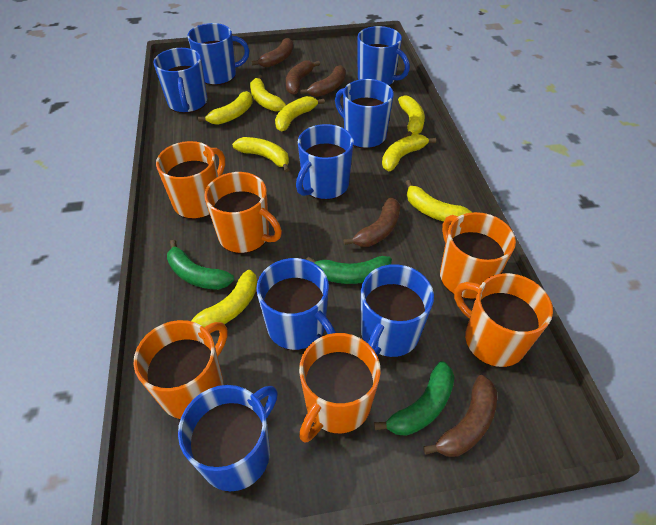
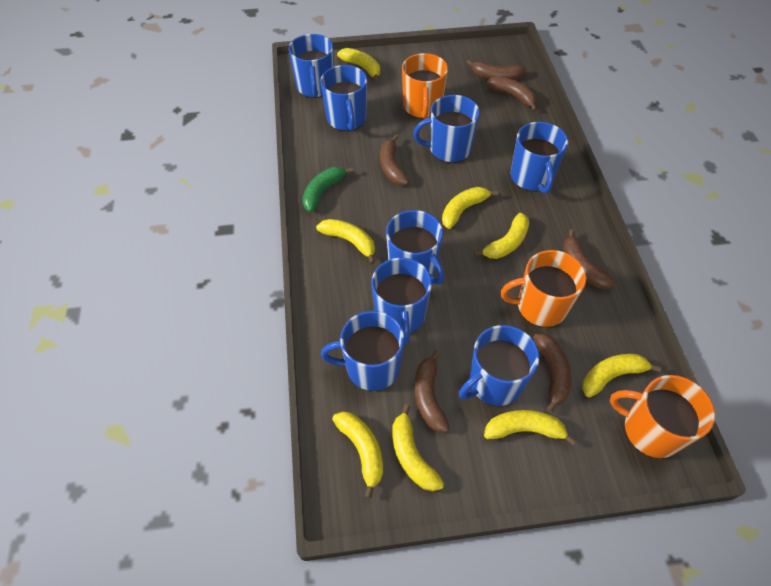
brown banana: 5 -> 6
green banana: 3 -> 1
orange mug: 6 -> 3

